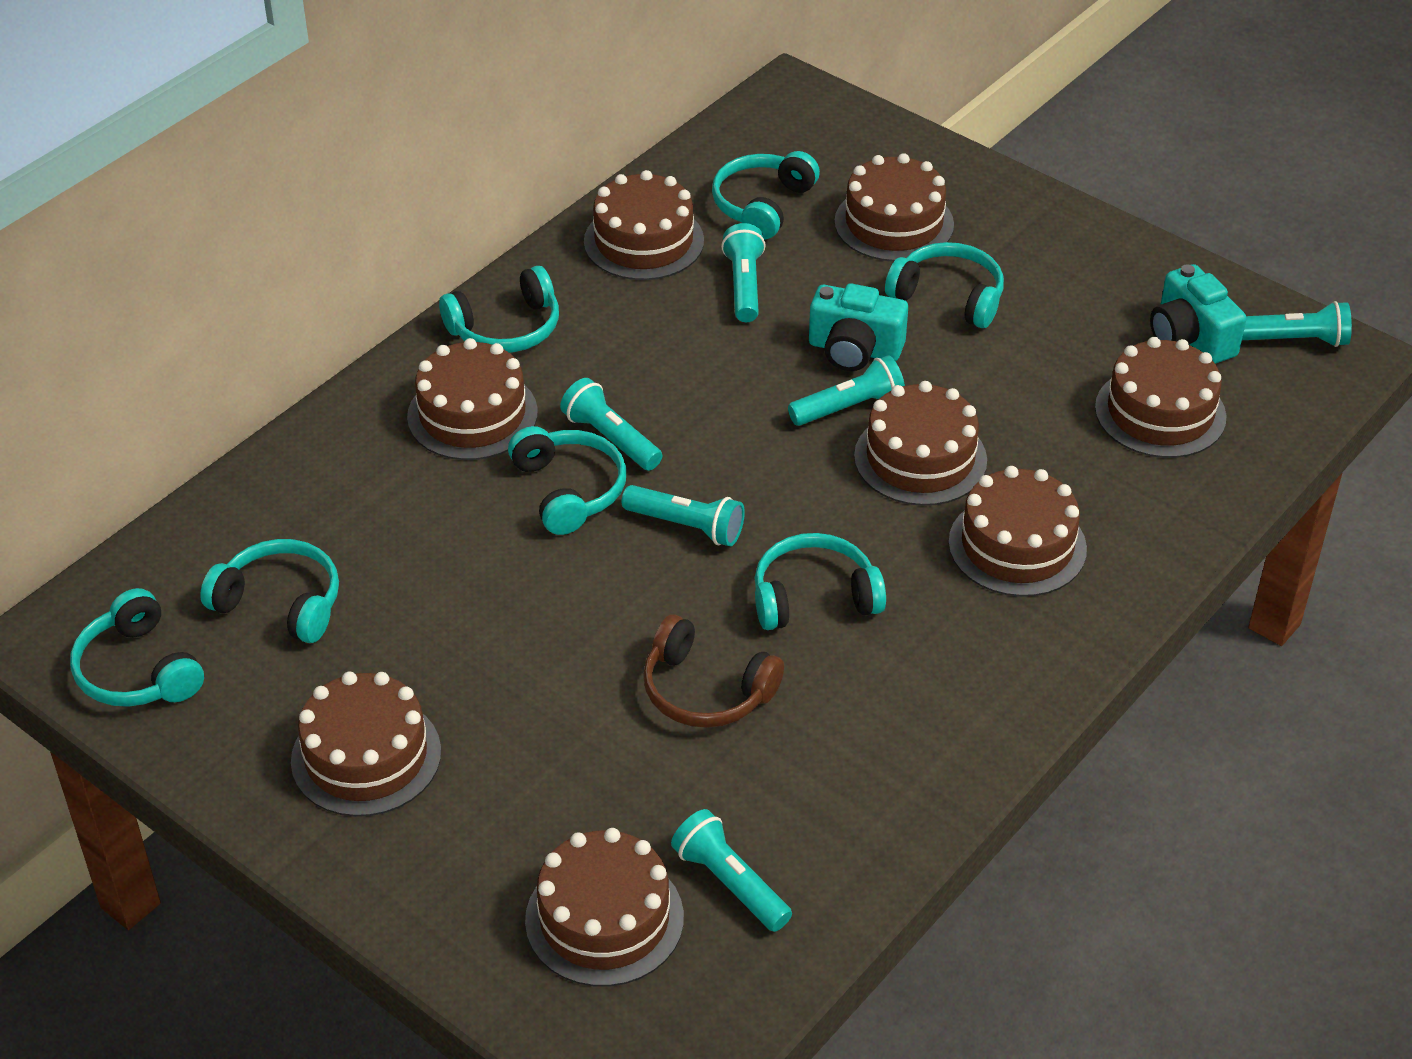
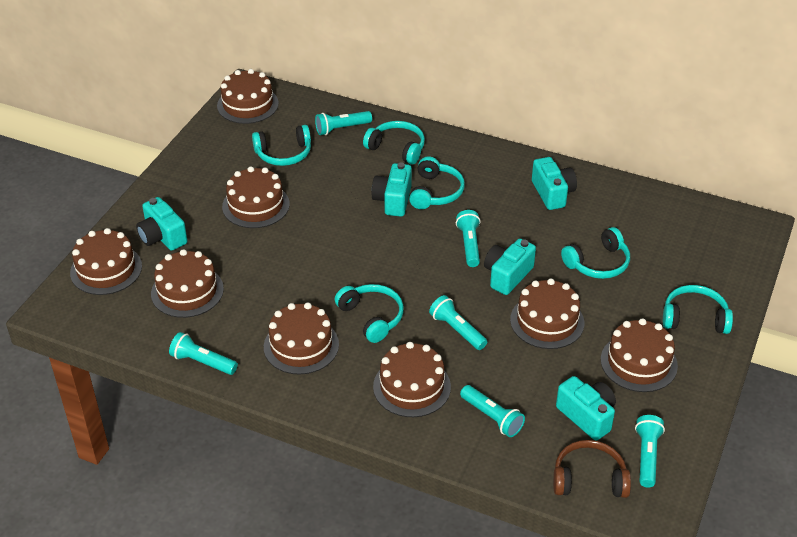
turquoise camera: 2 -> 5
turquoise headphones: 7 -> 6

